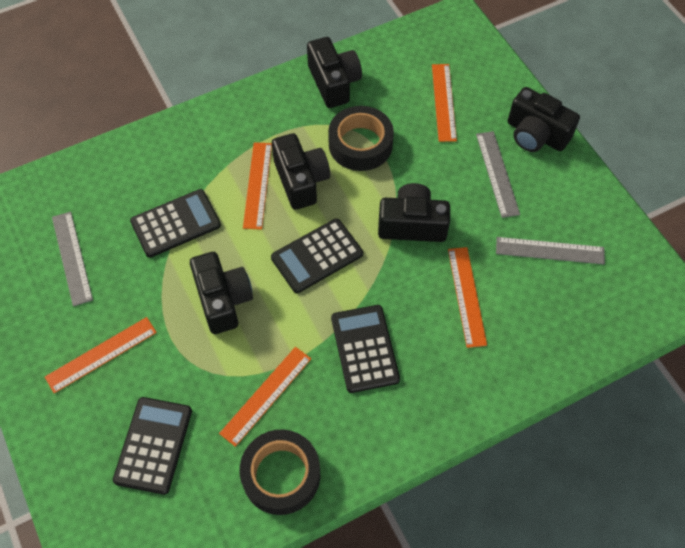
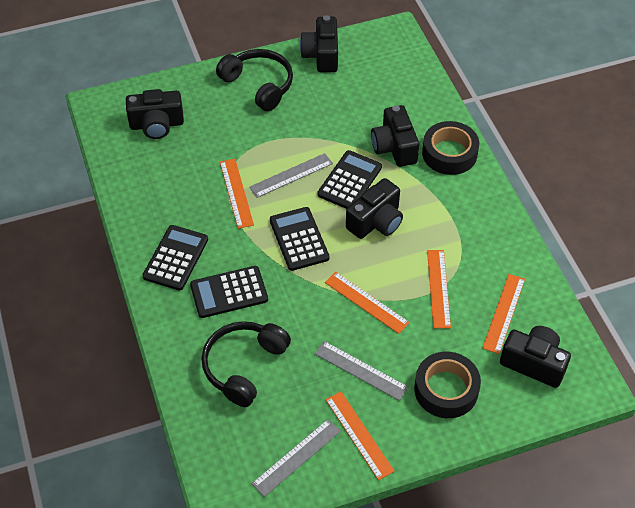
black headphones: 0 -> 2

